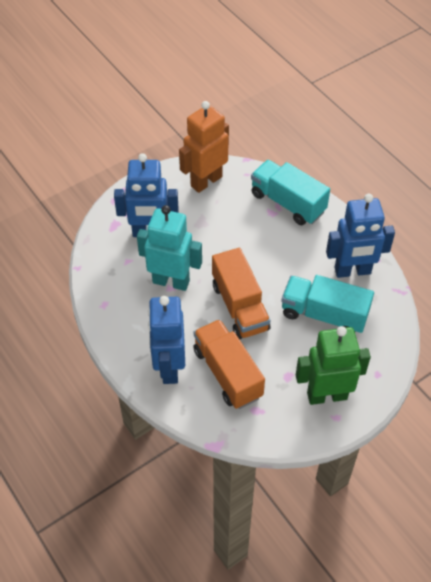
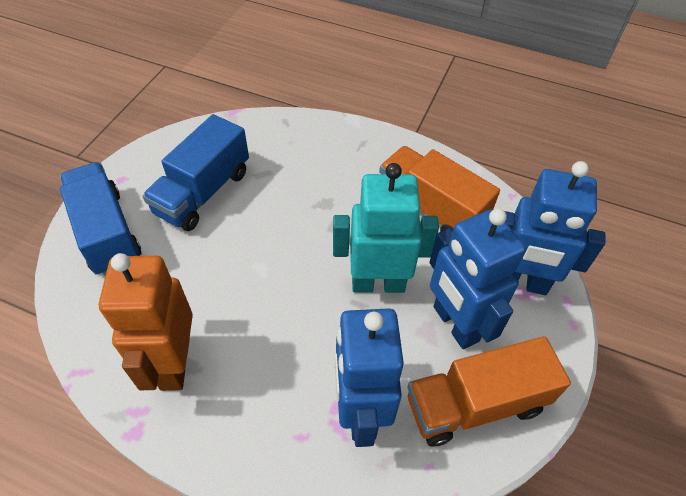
blue truck: 0 -> 2
green robot: 1 -> 0
turquoise truck: 2 -> 0

